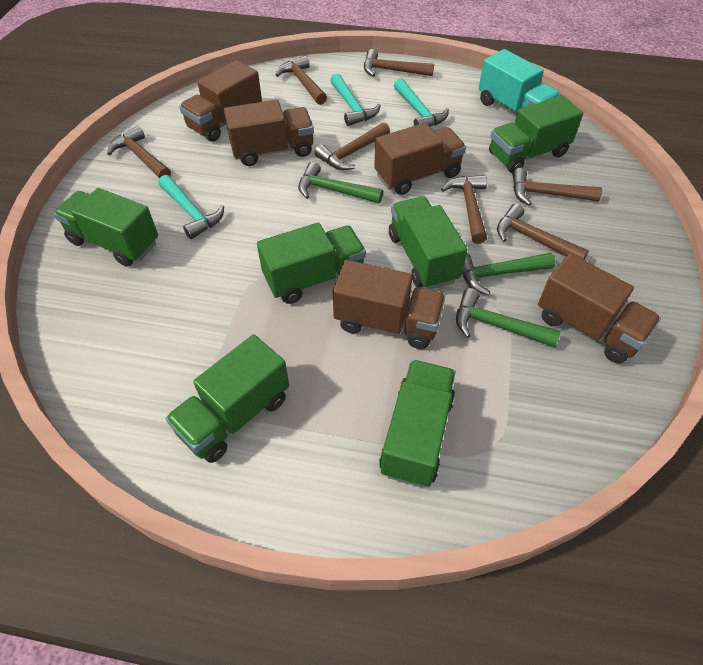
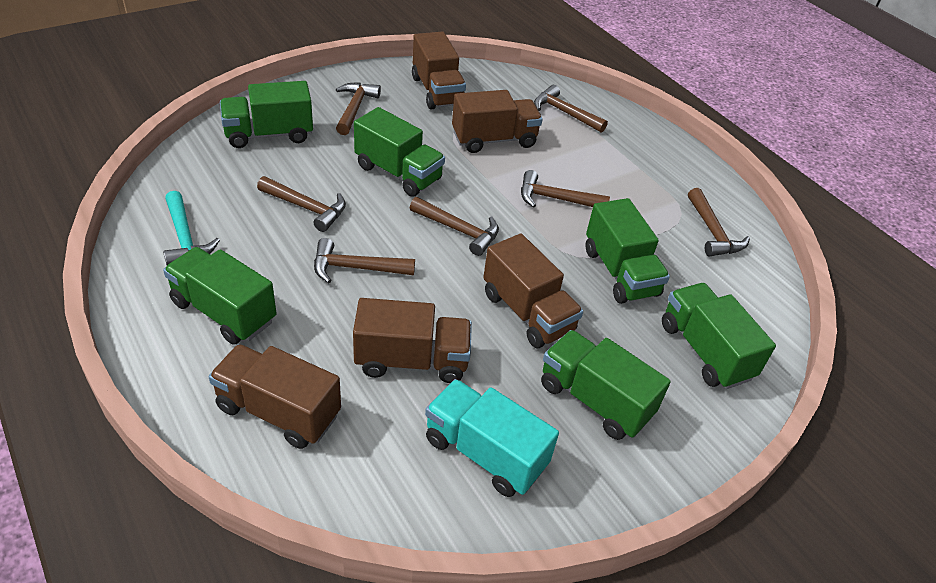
green hammer: 3 -> 0
turquoise hammer: 3 -> 1

